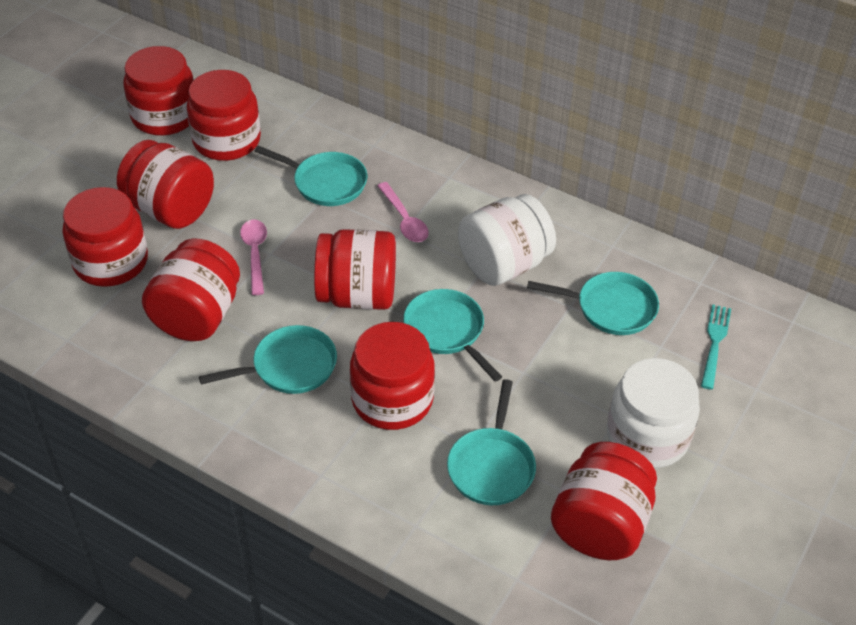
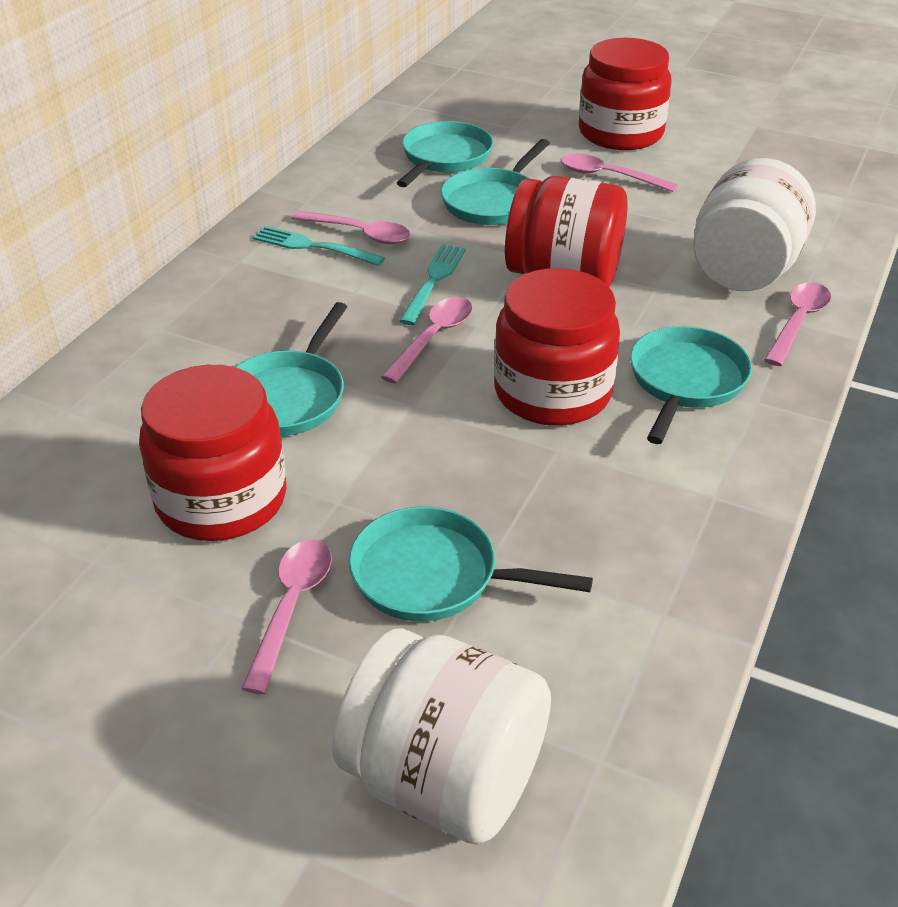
pink spoon: 2 -> 5
red jar: 8 -> 4
turquoise fork: 1 -> 2

